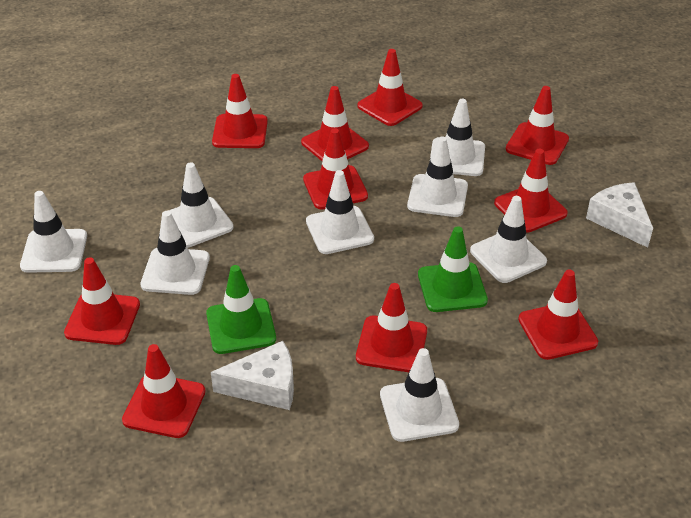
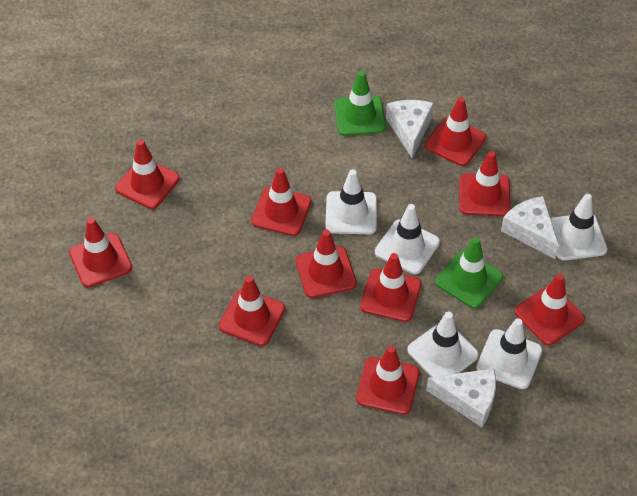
white cheese: 2 -> 3
white traffic cone: 8 -> 5

